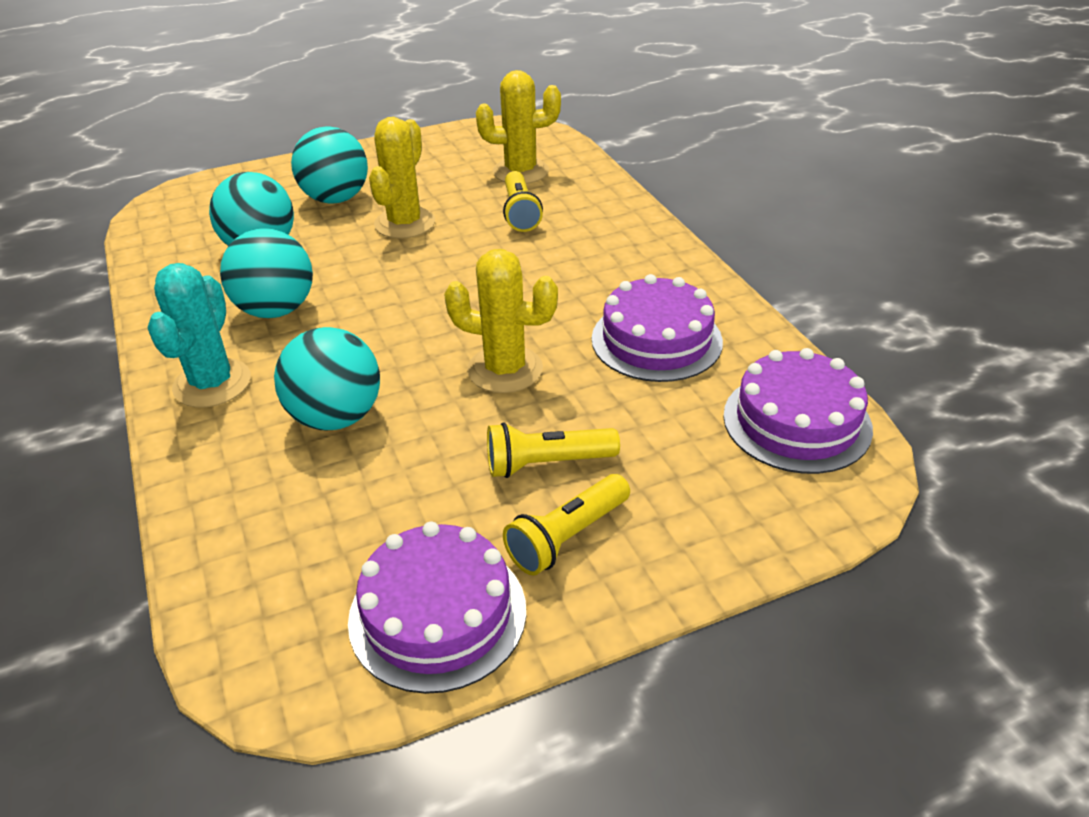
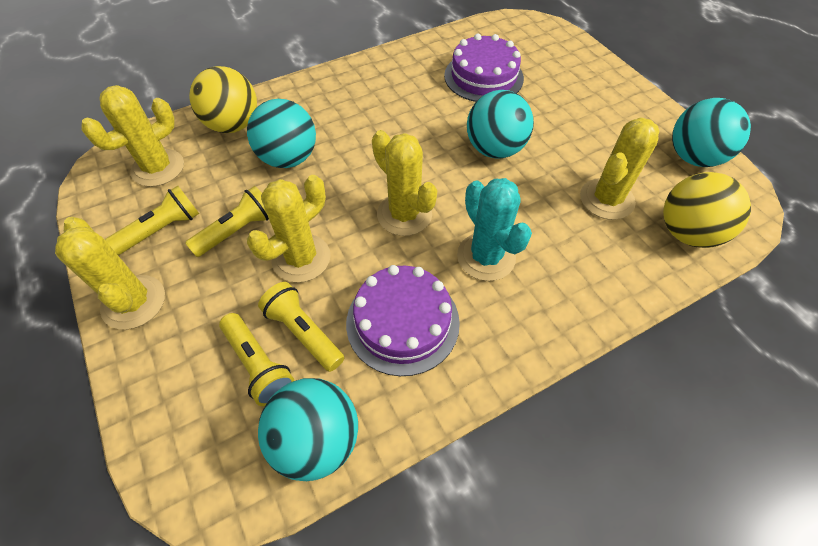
purple cake: 3 -> 2
yellow ball: 0 -> 2
yellow cactus: 3 -> 5
yellow flashlight: 3 -> 4

